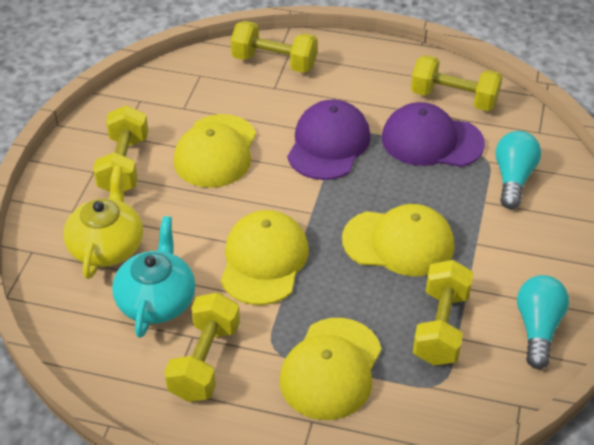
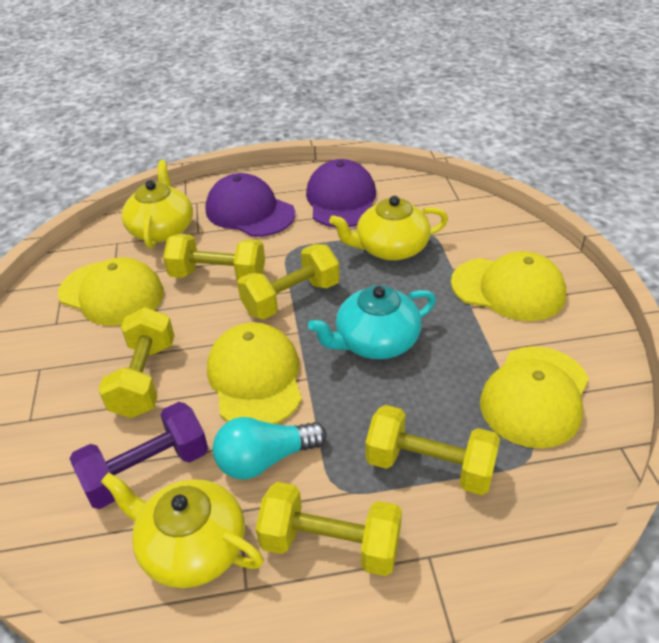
purple dumbbell: 0 -> 1
turquoise light bulb: 2 -> 1
yellow teapot: 1 -> 3

